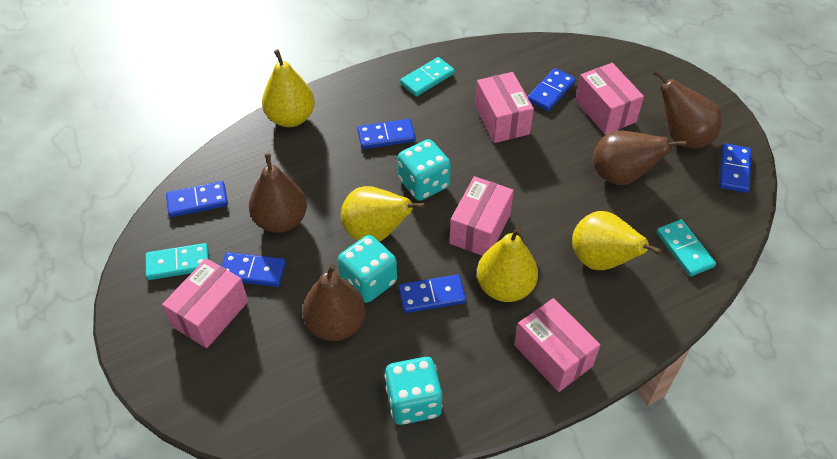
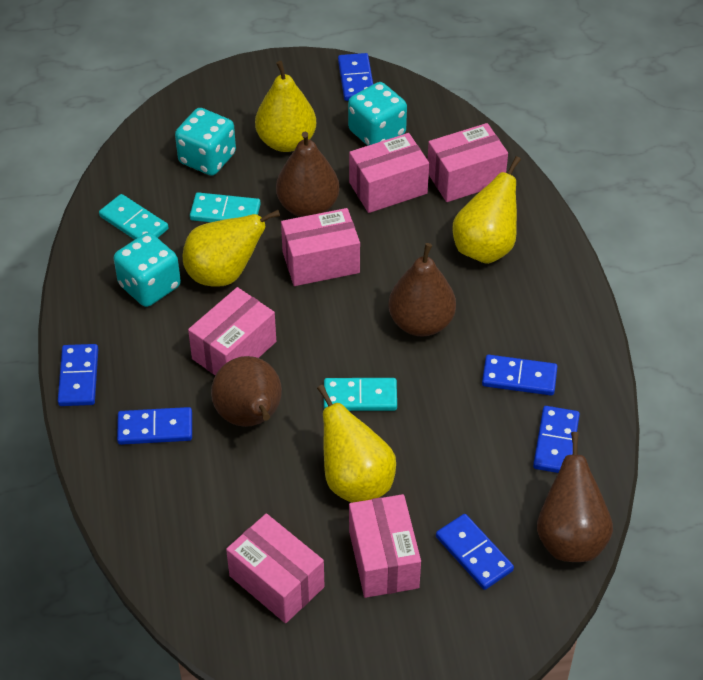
pink box: 5 -> 6

